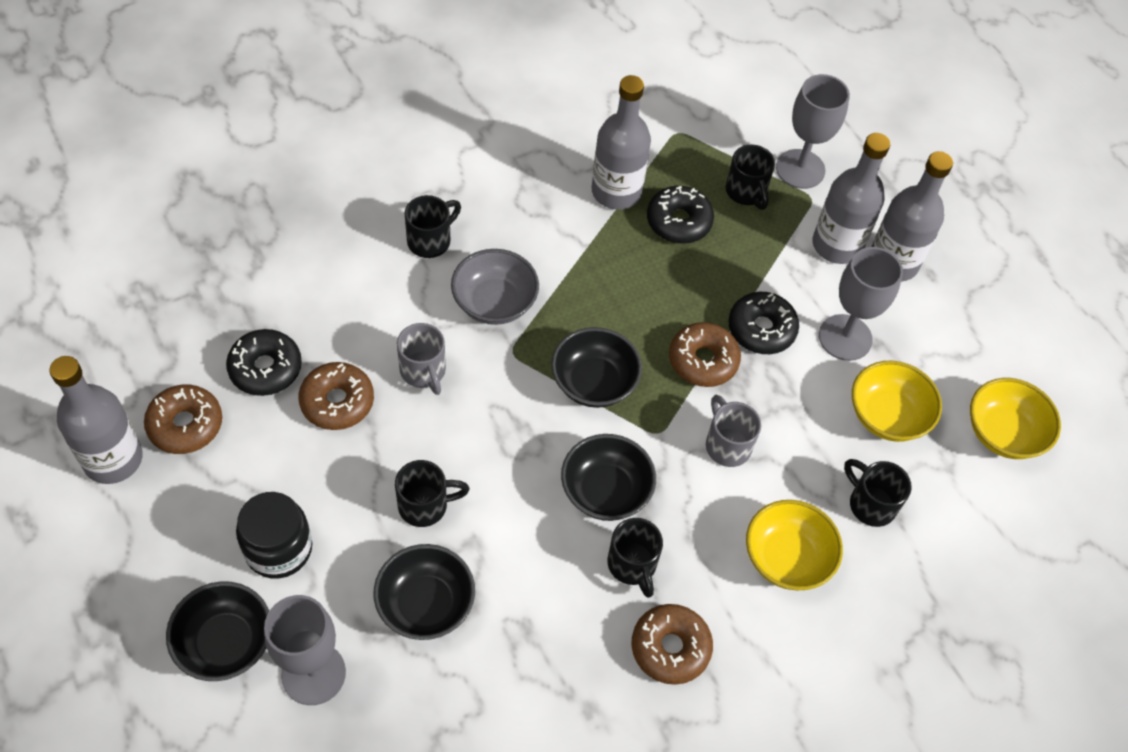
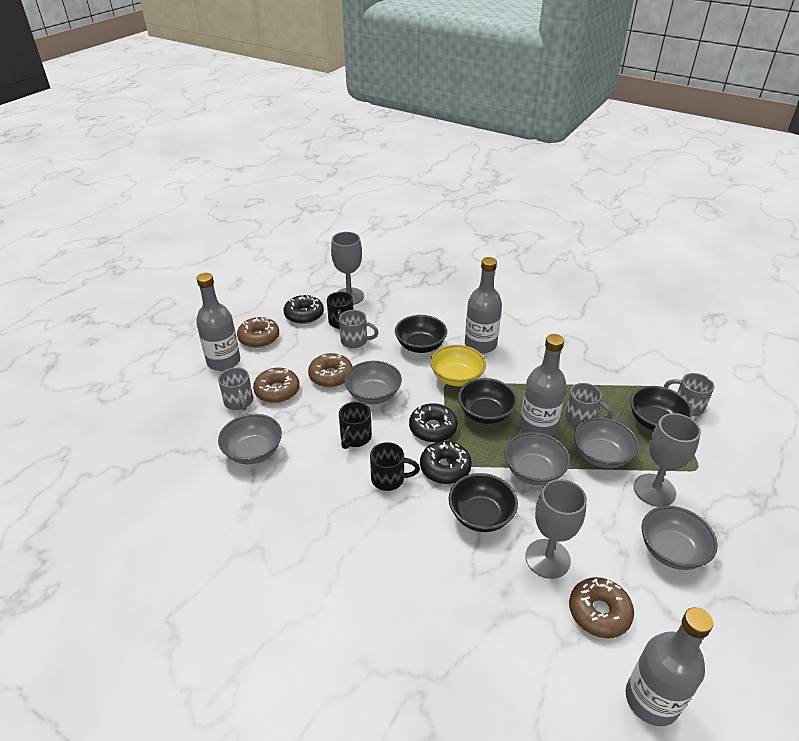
black jar: 1 -> 0
black mug: 5 -> 3
grey bowl: 1 -> 5
grey mug: 2 -> 4
yellow bowl: 3 -> 1

